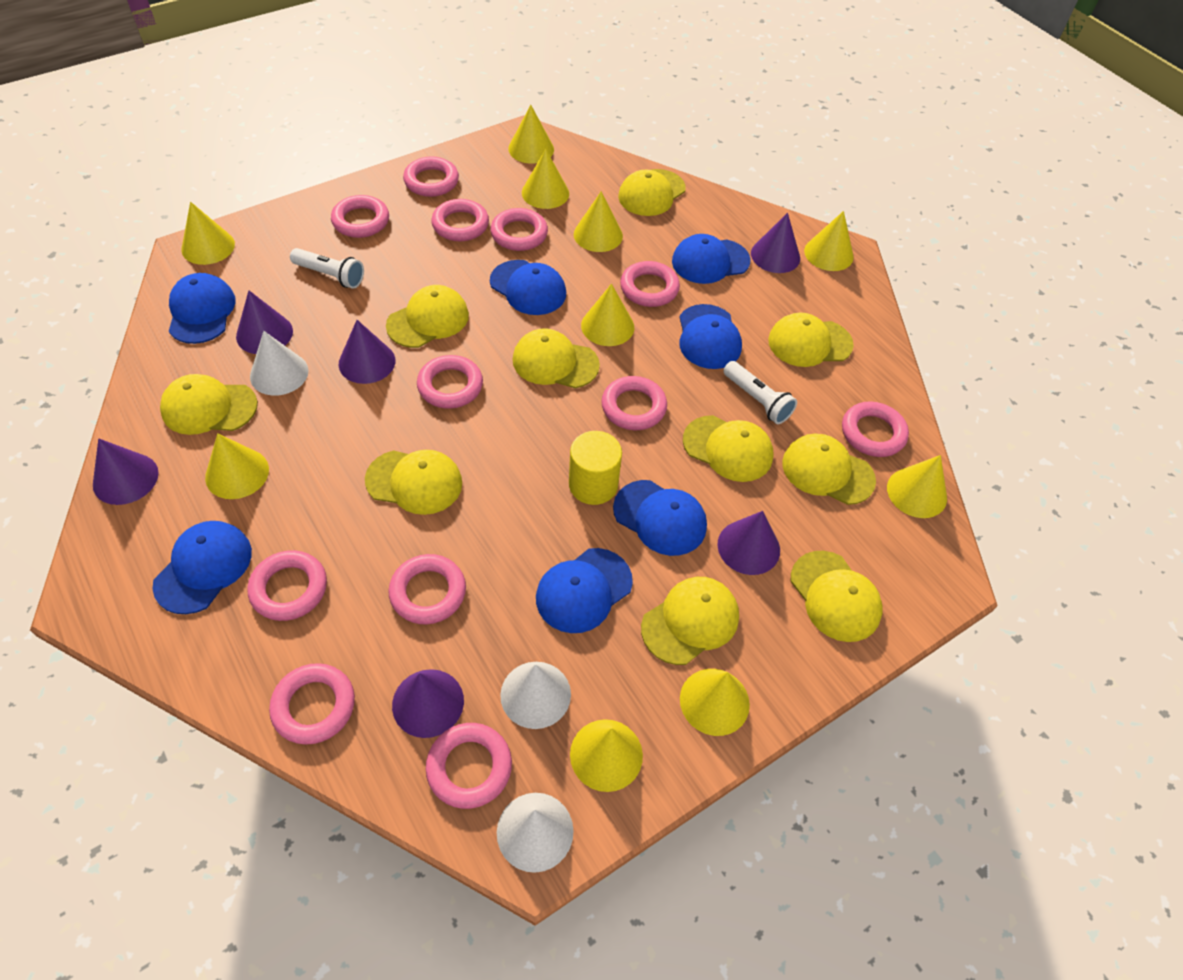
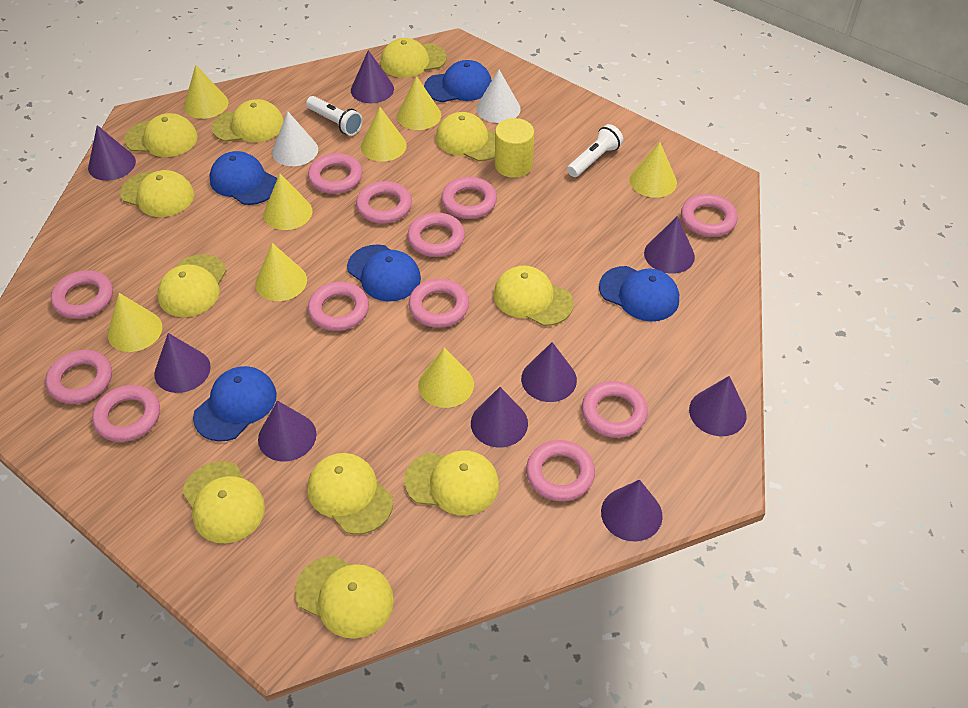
blue cap: 7 -> 5
purple cone: 6 -> 9
white cone: 3 -> 2
yellow cap: 10 -> 11
yellow cone: 10 -> 8

